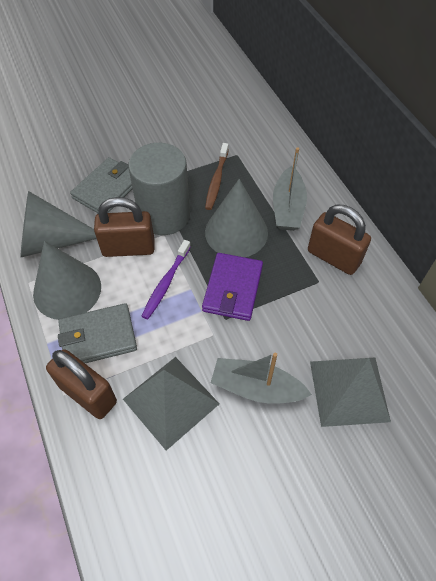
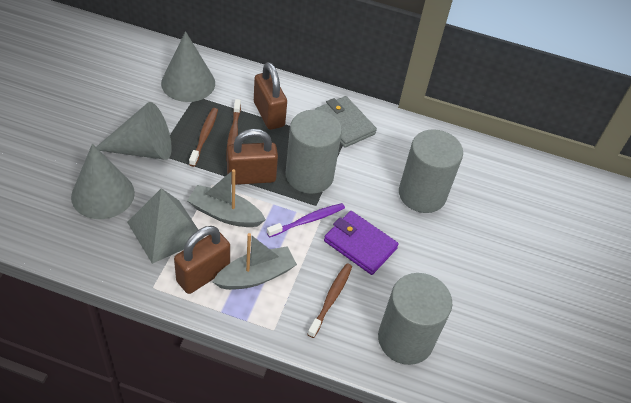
brown toothbrush: 1 -> 3
grey cylinder: 1 -> 3
grey pyramid: 2 -> 1
grey wallet: 2 -> 1

